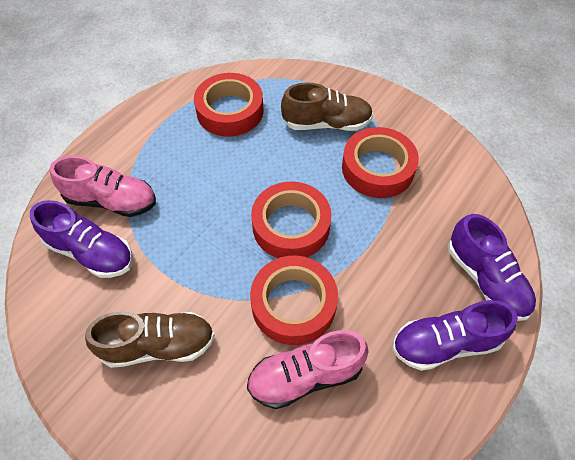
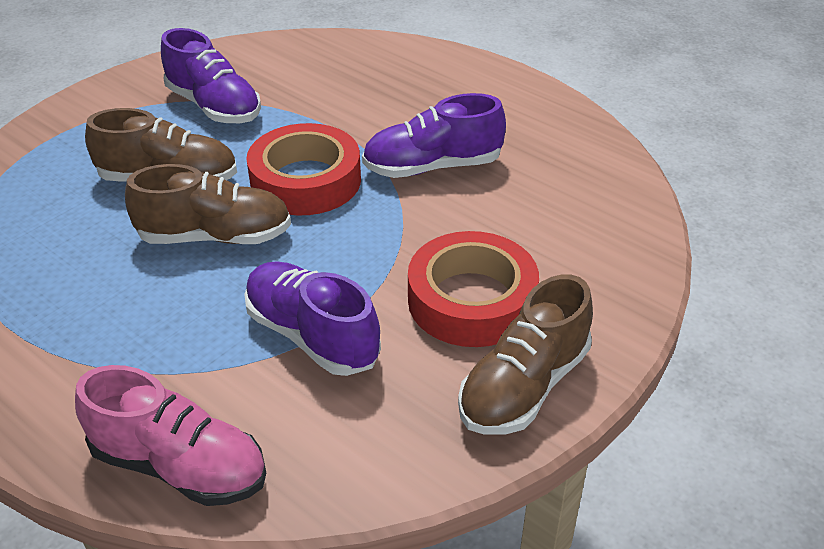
brown shoe: 2 -> 3
pink shoe: 2 -> 1
red tape: 4 -> 2

